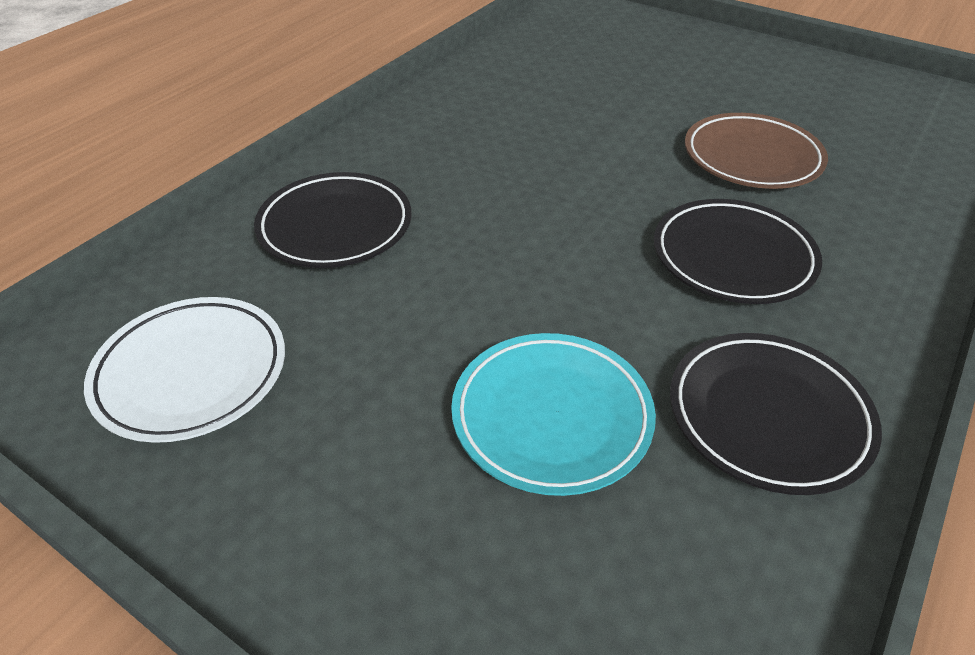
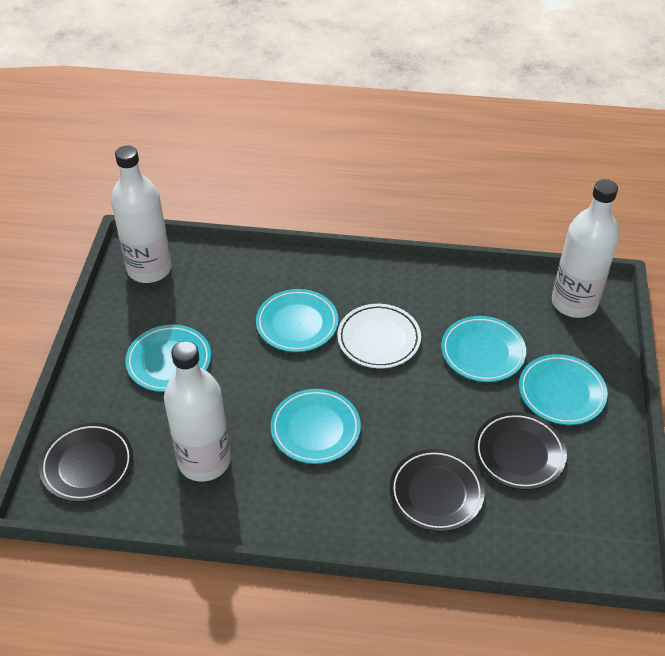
brown plate: 1 -> 0
turquoise plate: 1 -> 5
white bottle: 0 -> 3

